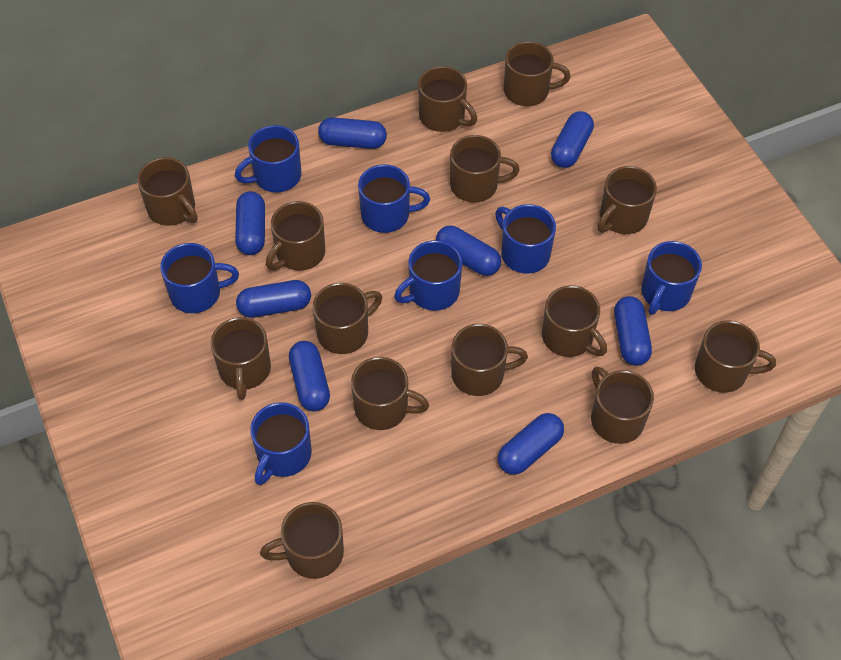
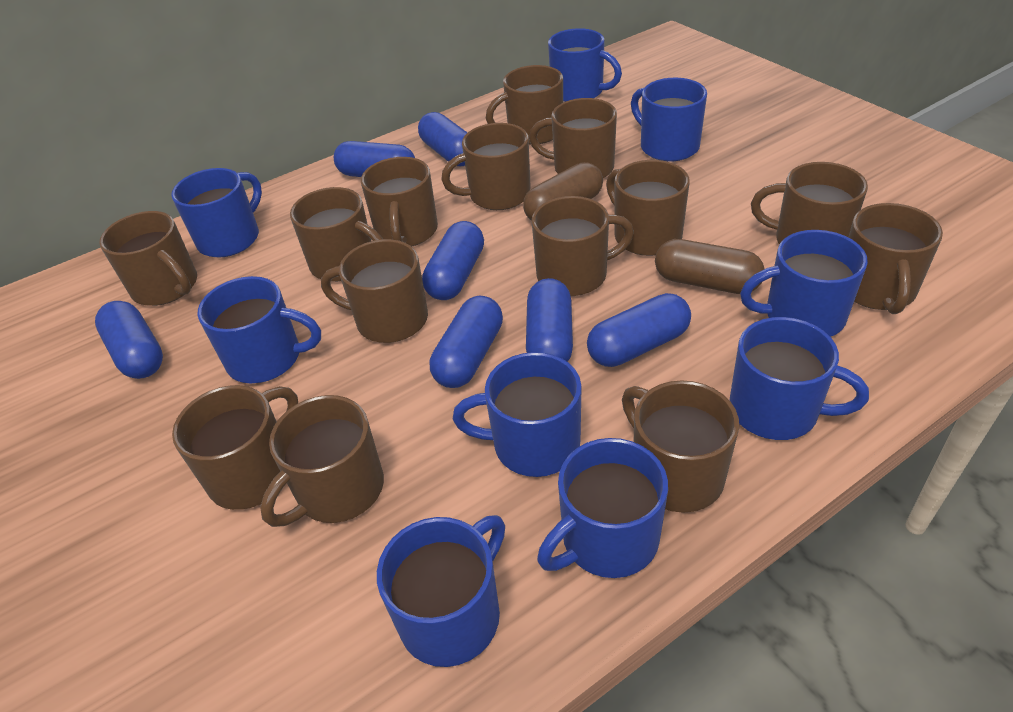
blue capsule: 8 -> 7
blue mug: 7 -> 9
brown capsule: 0 -> 2

